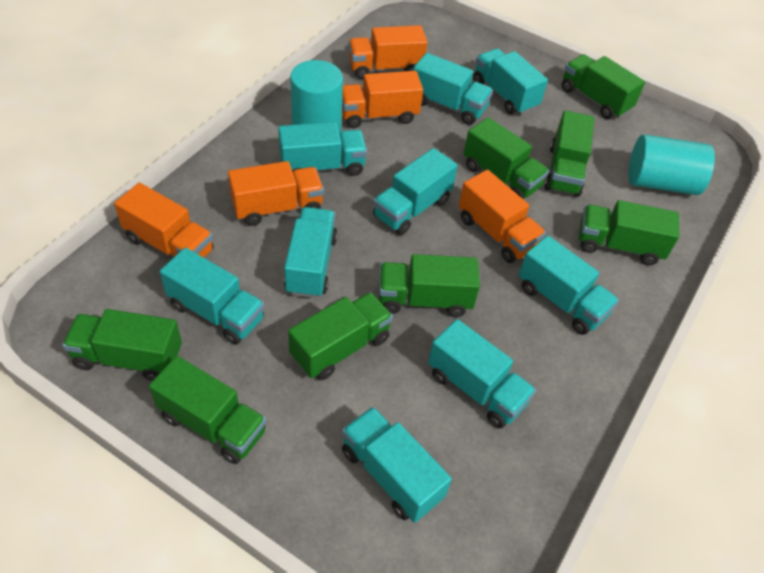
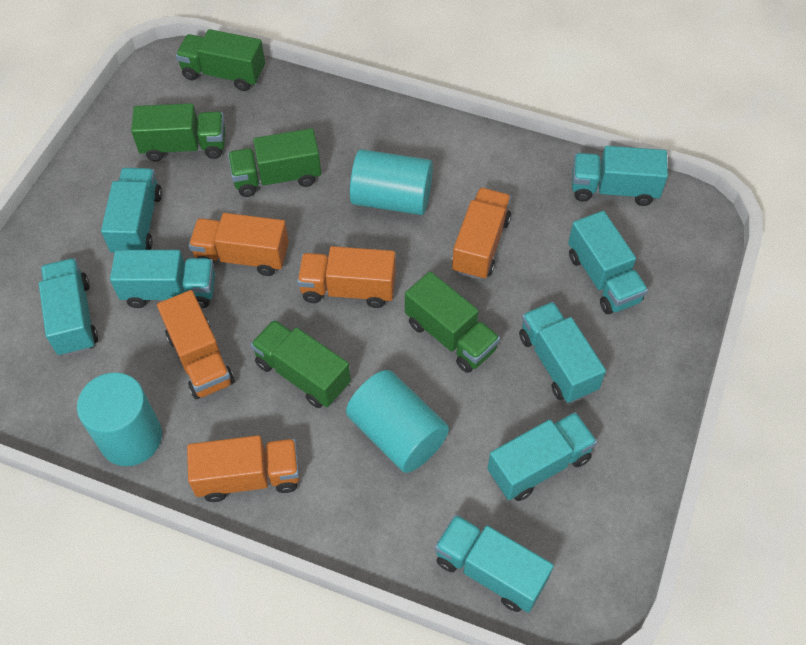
green truck: 8 -> 5
turquoise cylinder: 2 -> 3
turquoise truck: 9 -> 8

